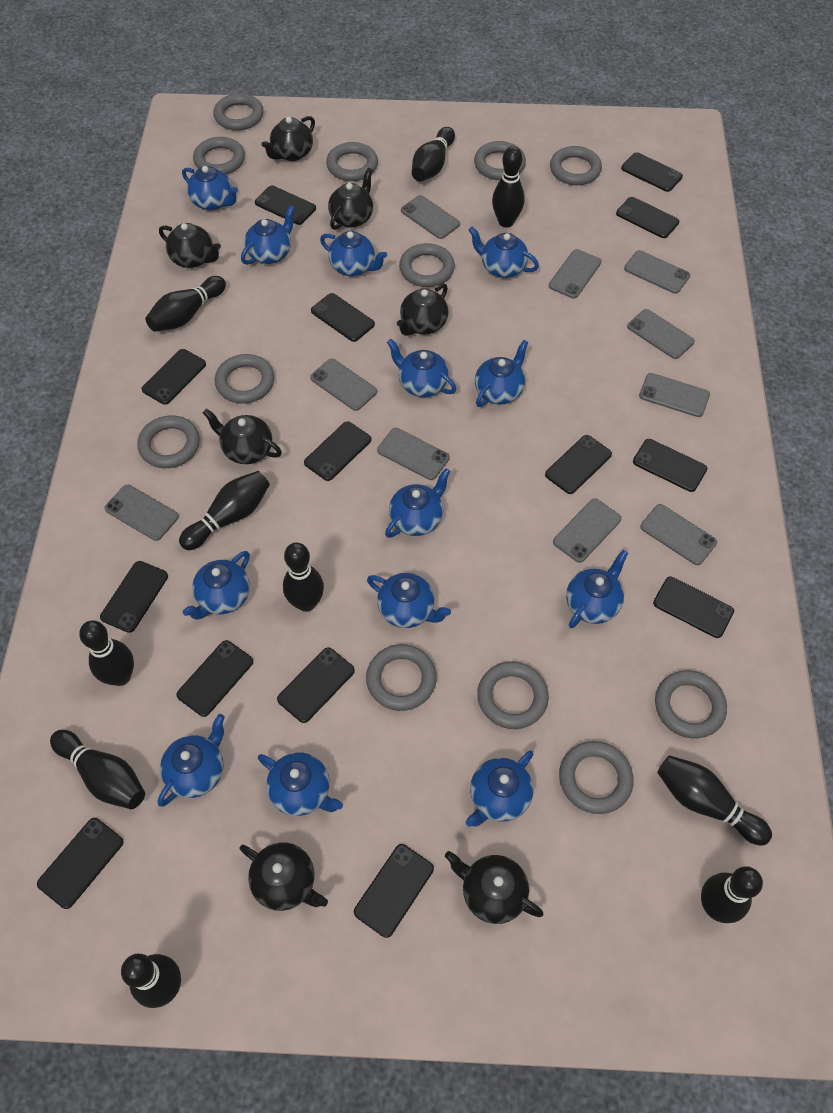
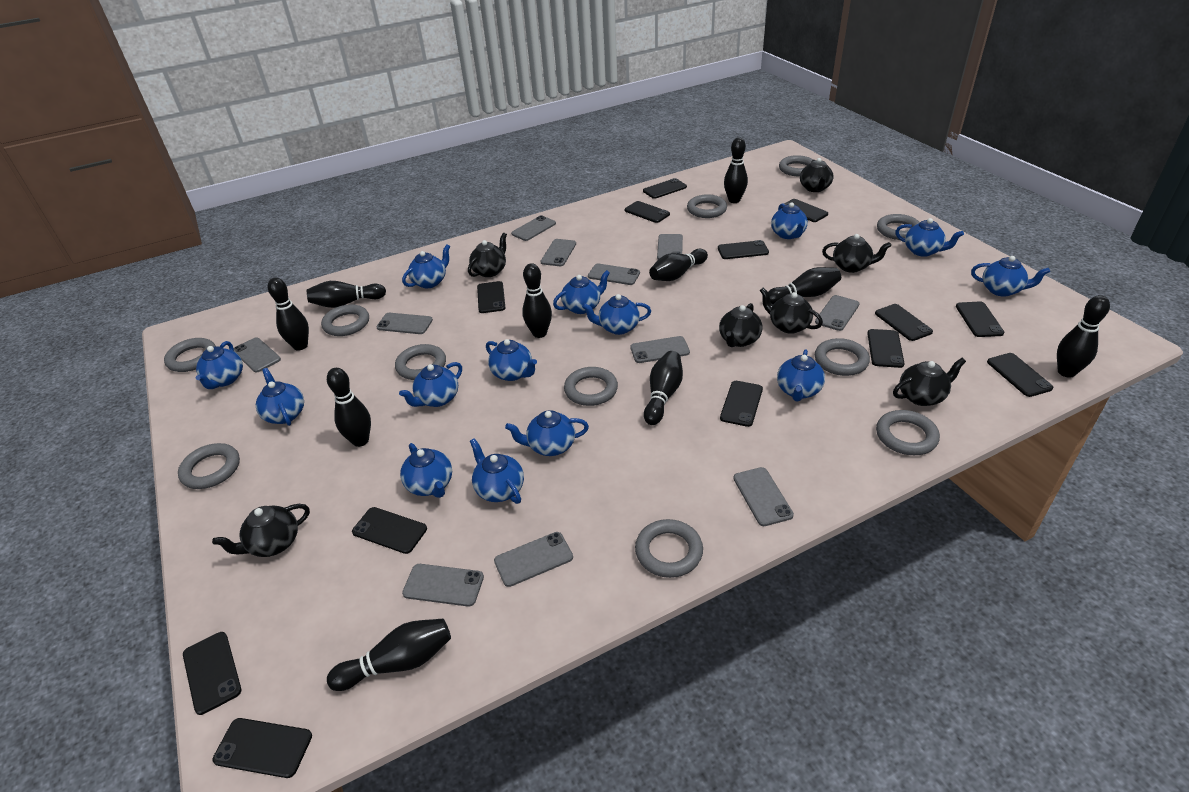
black phone: 14 -> 13
blue teapot: 13 -> 14
grey phone: 10 -> 11
grey ring: 12 -> 11

